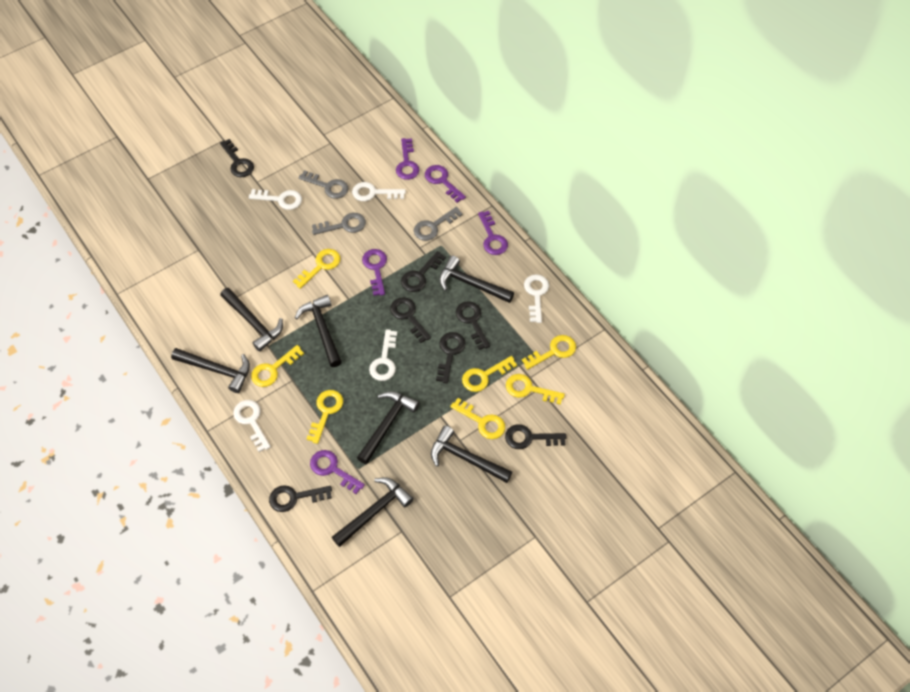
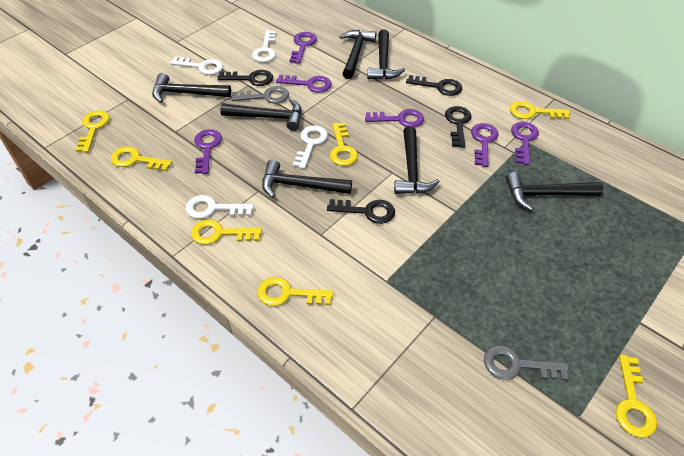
black key: 7 -> 4
grey key: 3 -> 2
purple key: 5 -> 6
white key: 5 -> 4

